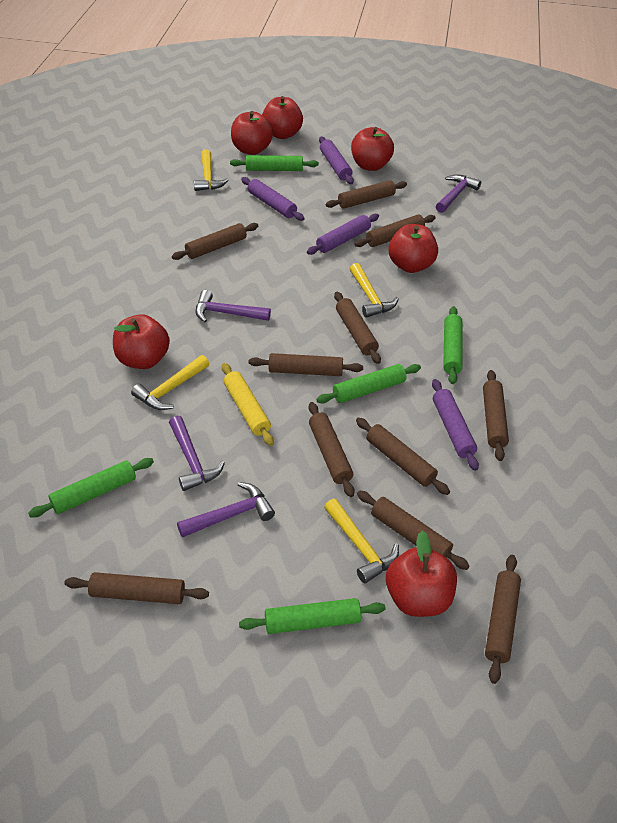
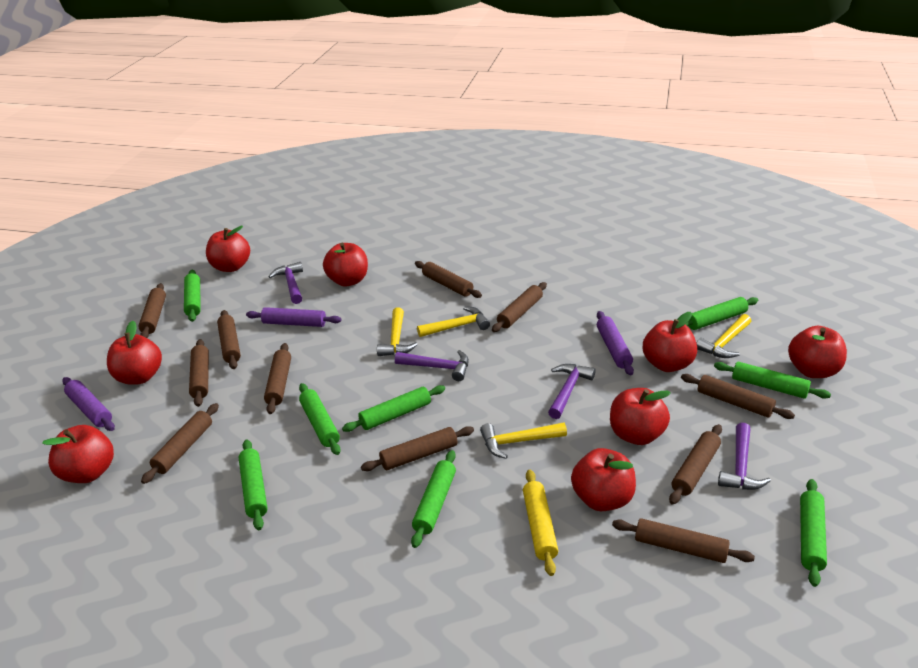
green rolling pin: 5 -> 8
purple rolling pin: 4 -> 3
red apple: 6 -> 8

